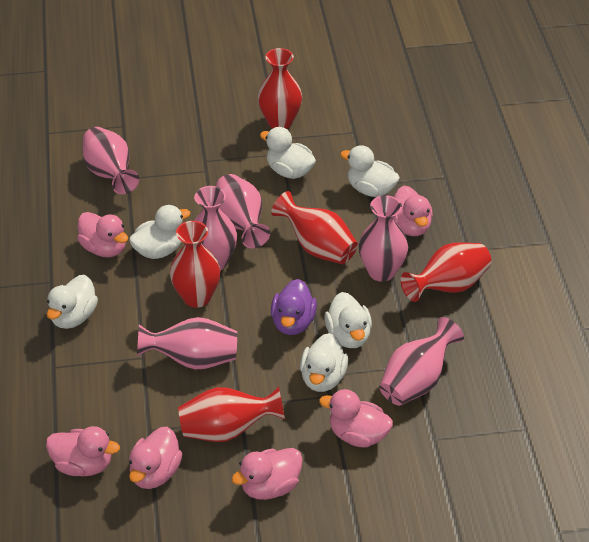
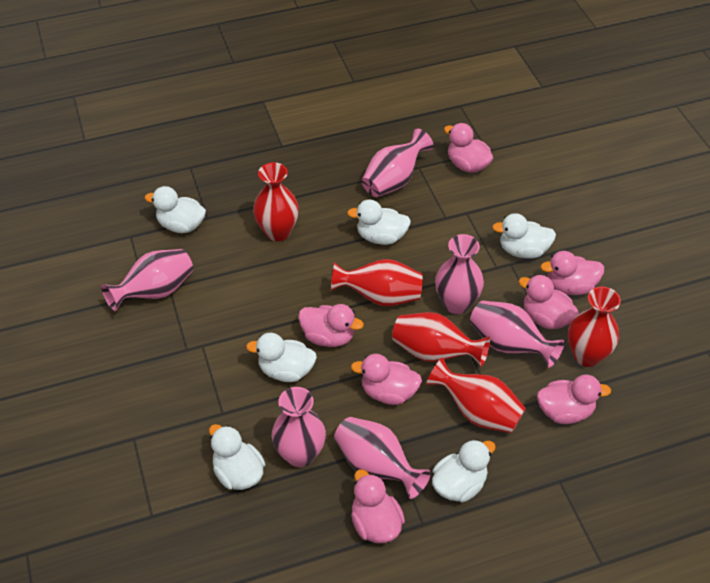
pink duck: 6 -> 7
purple duck: 1 -> 0

